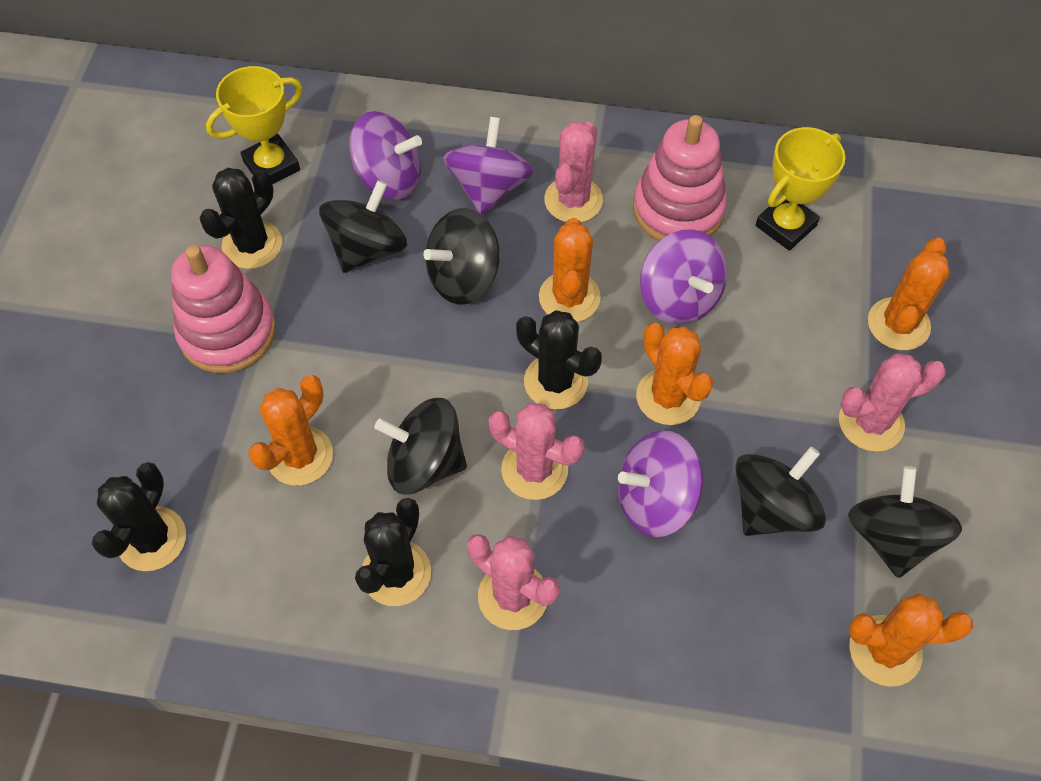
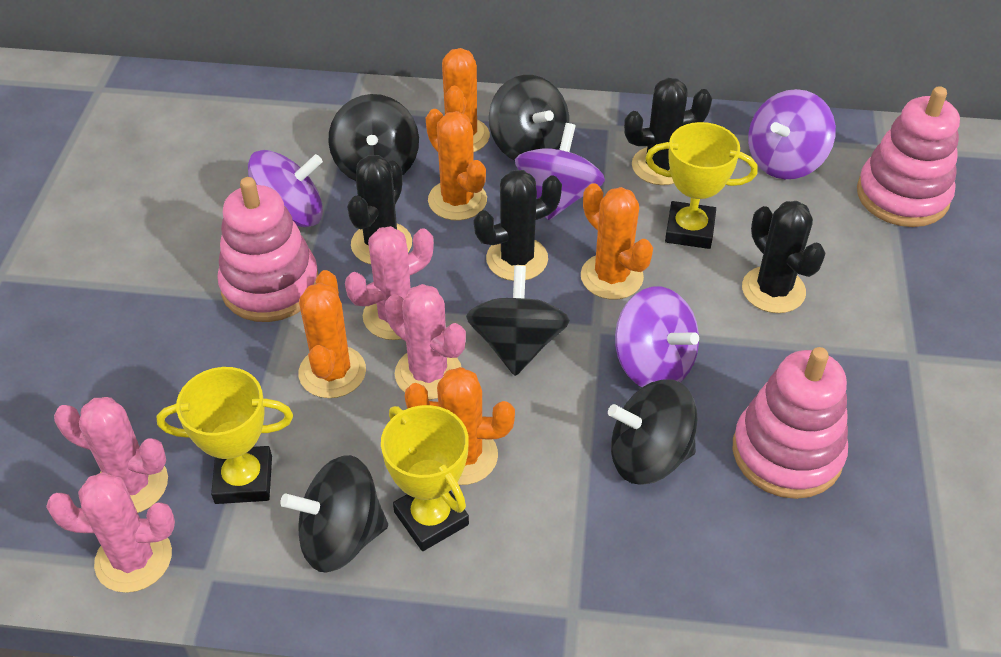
pink stacking toy: 2 -> 3
yellow trophy: 2 -> 3

